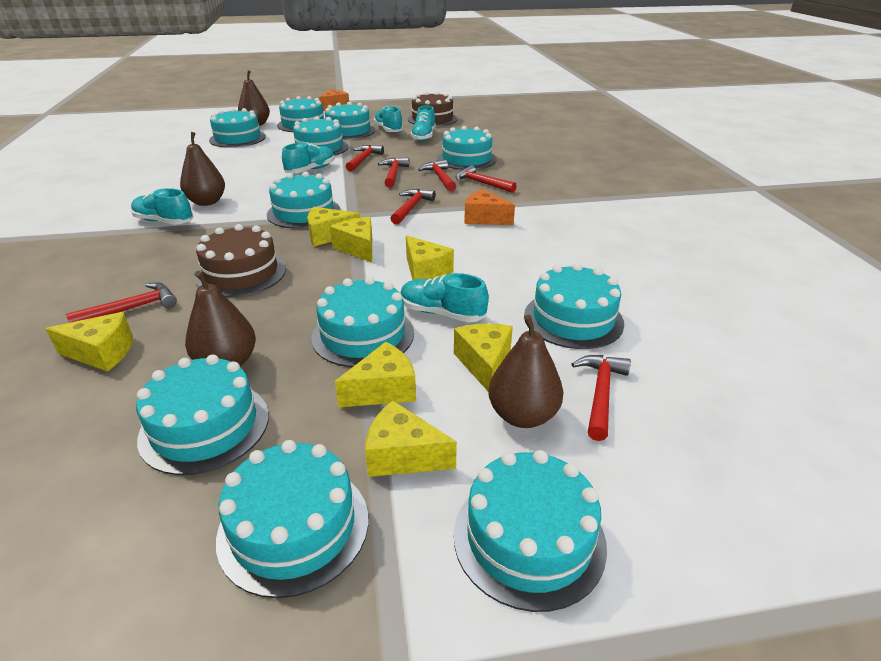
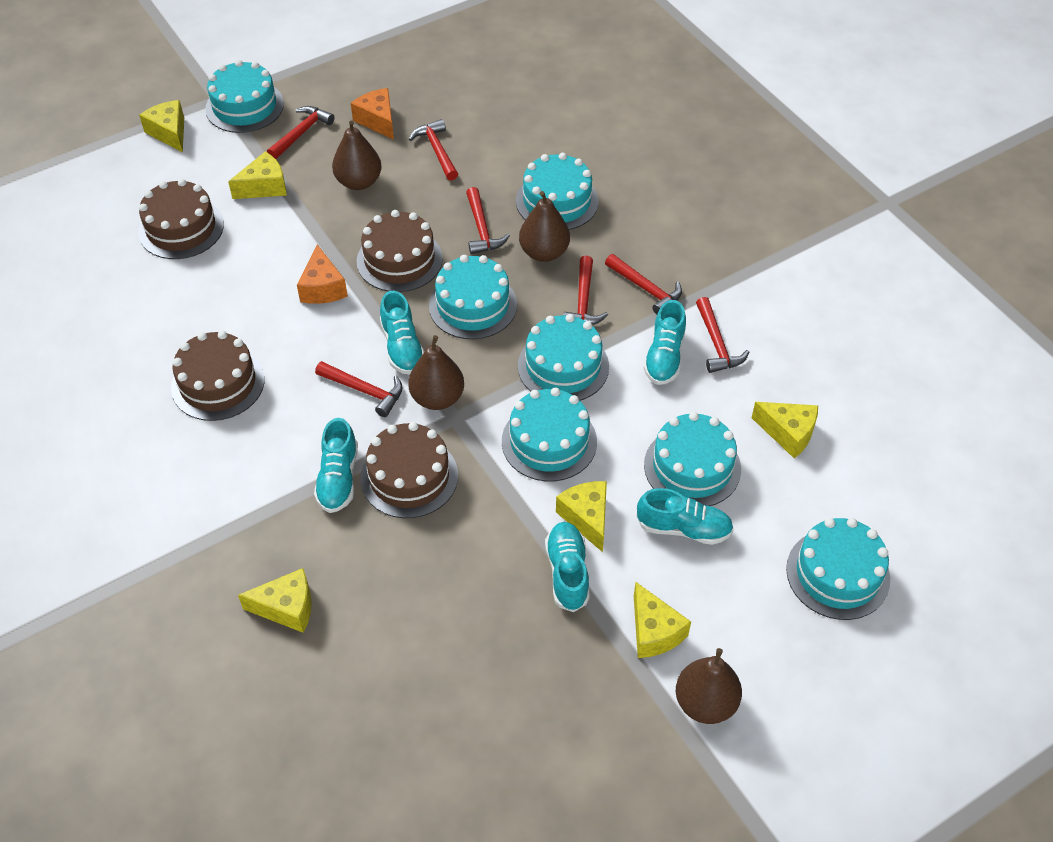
brown cake: 2 -> 4
turquoise cake: 11 -> 7
yellow cheese: 7 -> 6

